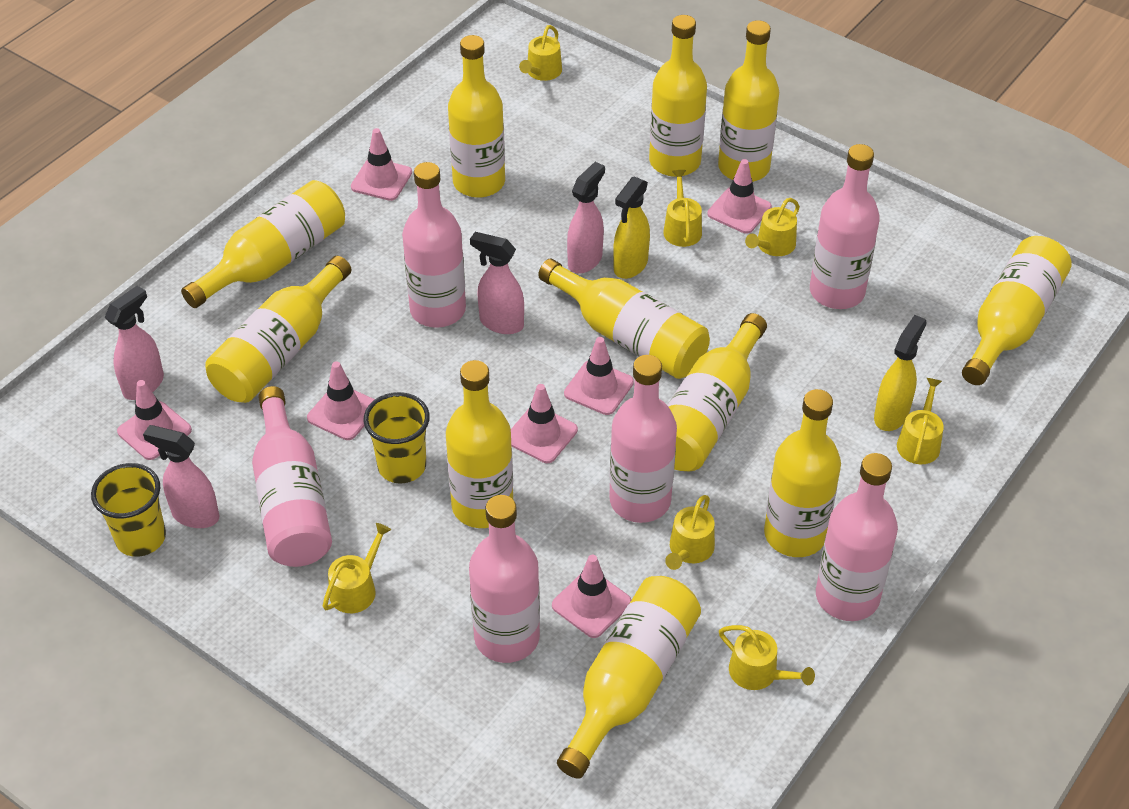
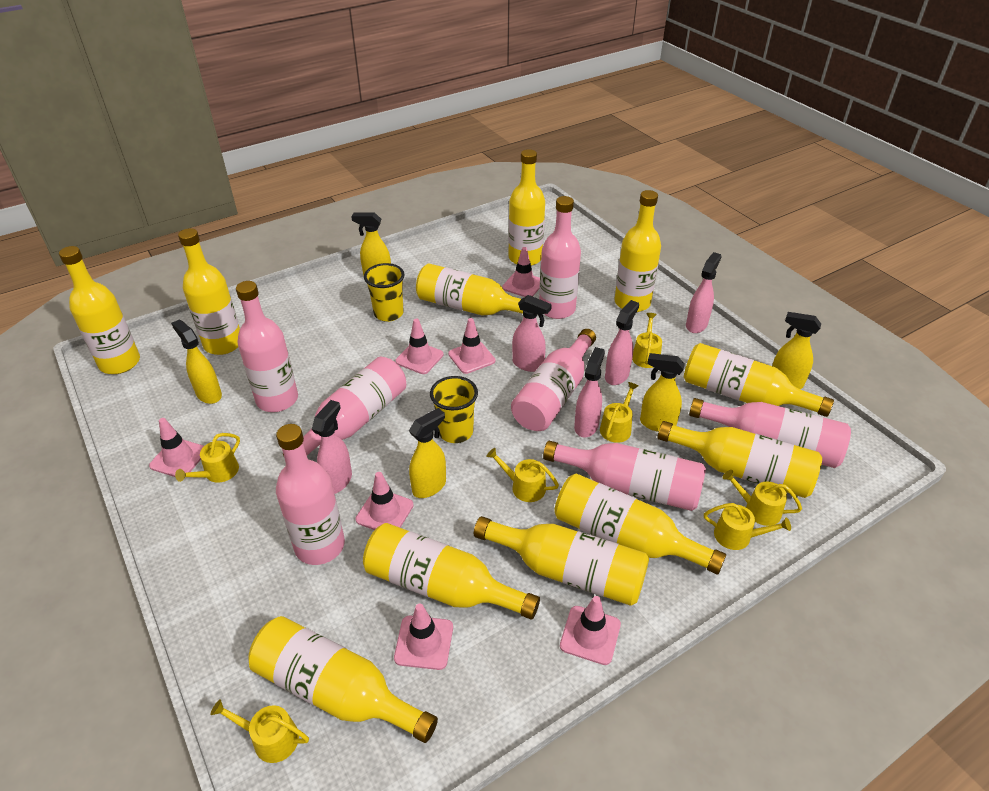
pink bottle: 6 -> 7
pink spray bottle: 4 -> 5
yellow spray bottle: 2 -> 5

